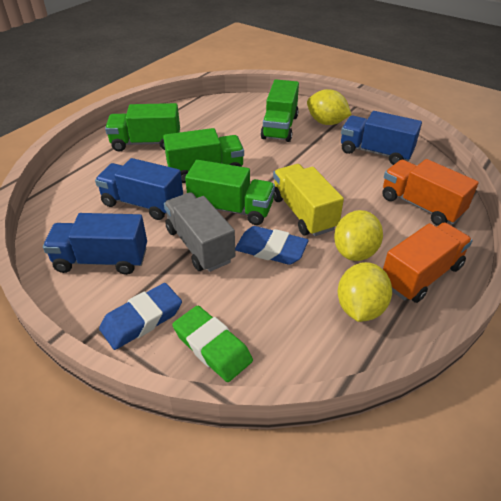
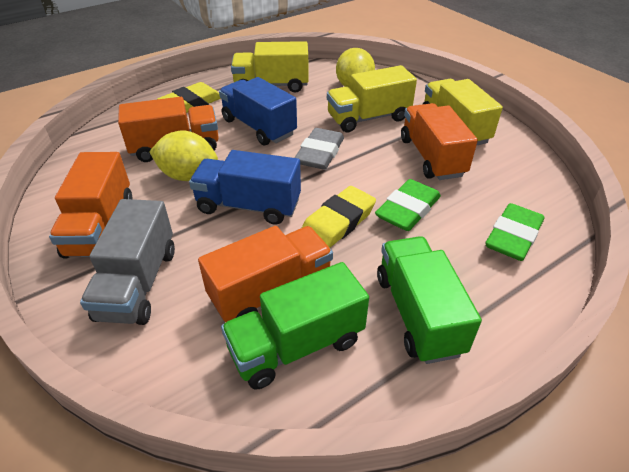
blue eraser: 2 -> 0
blue truck: 3 -> 2
green eraser: 1 -> 2
green truck: 4 -> 2
grey eraser: 0 -> 1
orange truck: 2 -> 4
yellow eraser: 0 -> 2
yellow lemon: 3 -> 2
yellow truck: 1 -> 3

